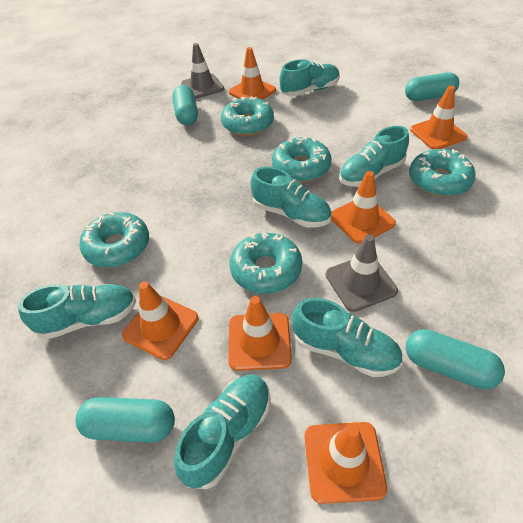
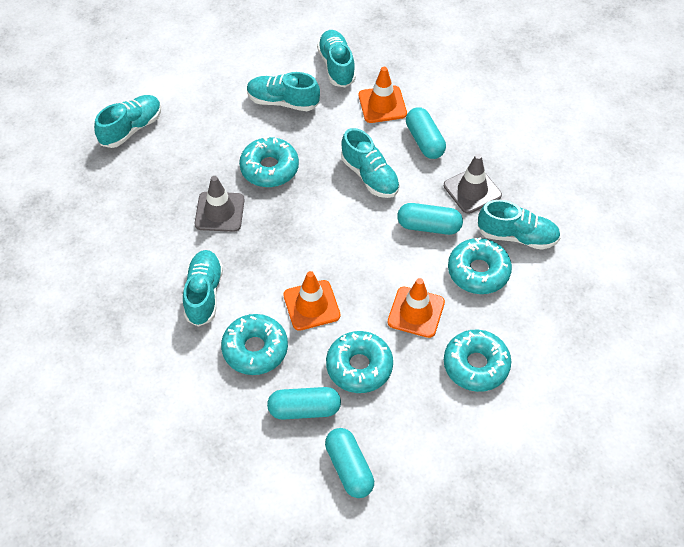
orange traffic cone: 6 -> 3

